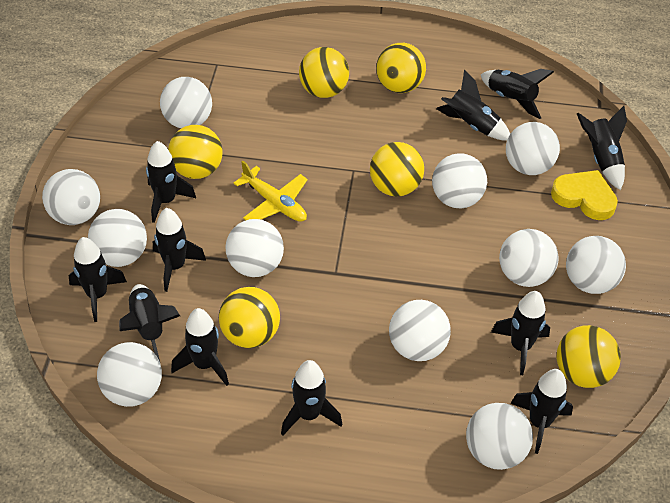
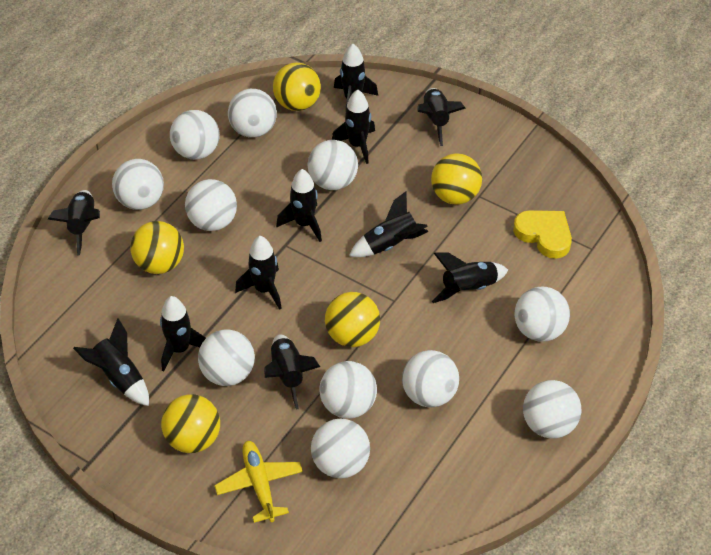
yellow ball: 6 -> 5

